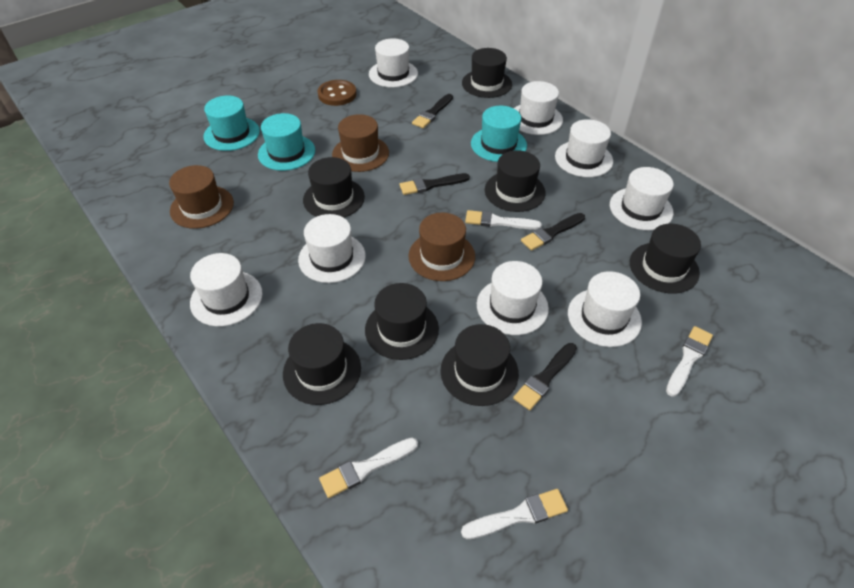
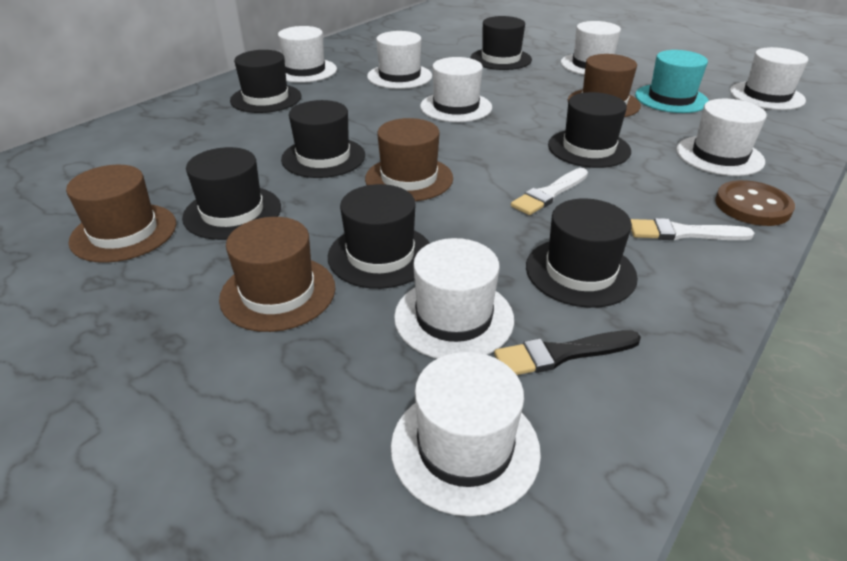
black brush: 4 -> 1
brown hat: 3 -> 4
turquoise hat: 3 -> 1
white brush: 4 -> 2

